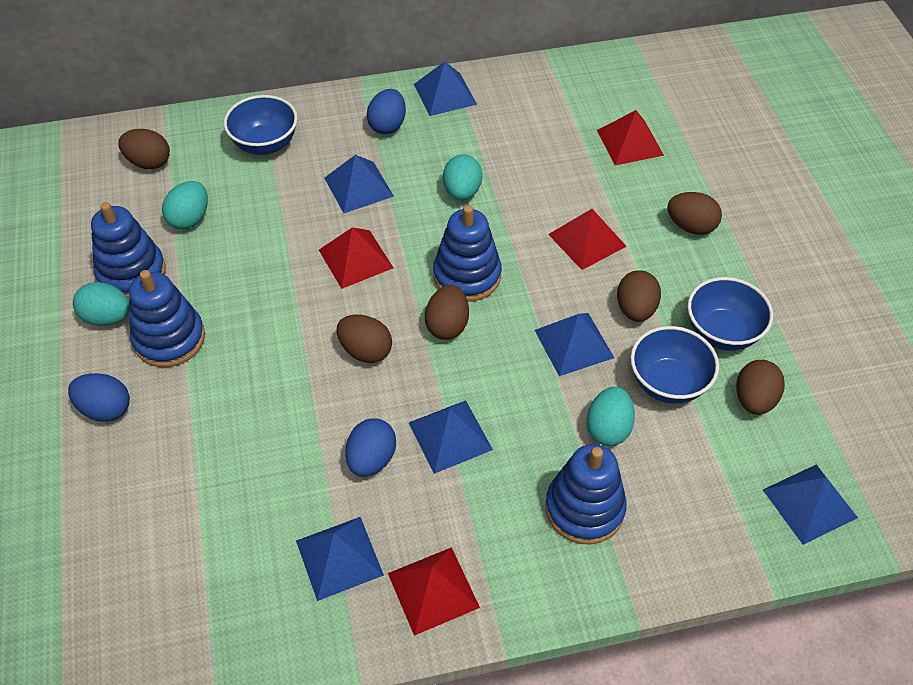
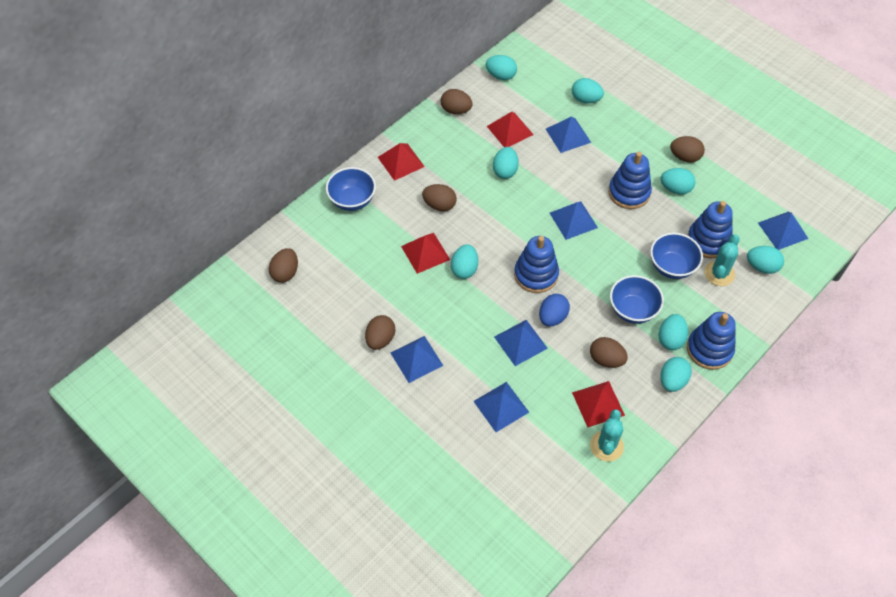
blue egg: 3 -> 1
turquoise cactus: 0 -> 2
turquoise egg: 4 -> 8

